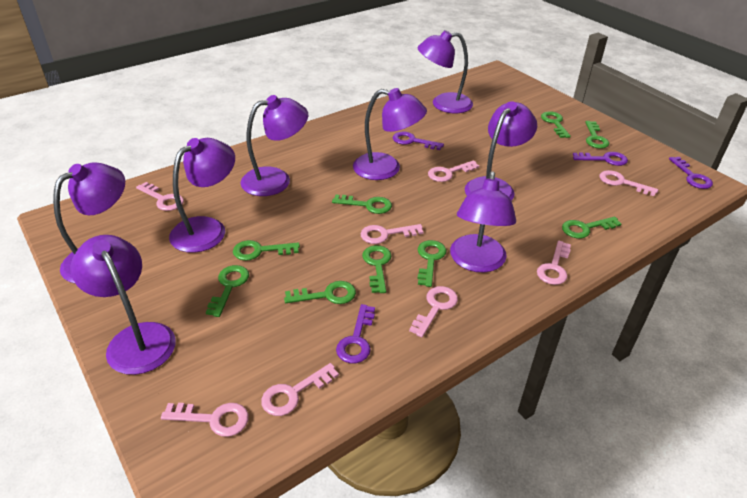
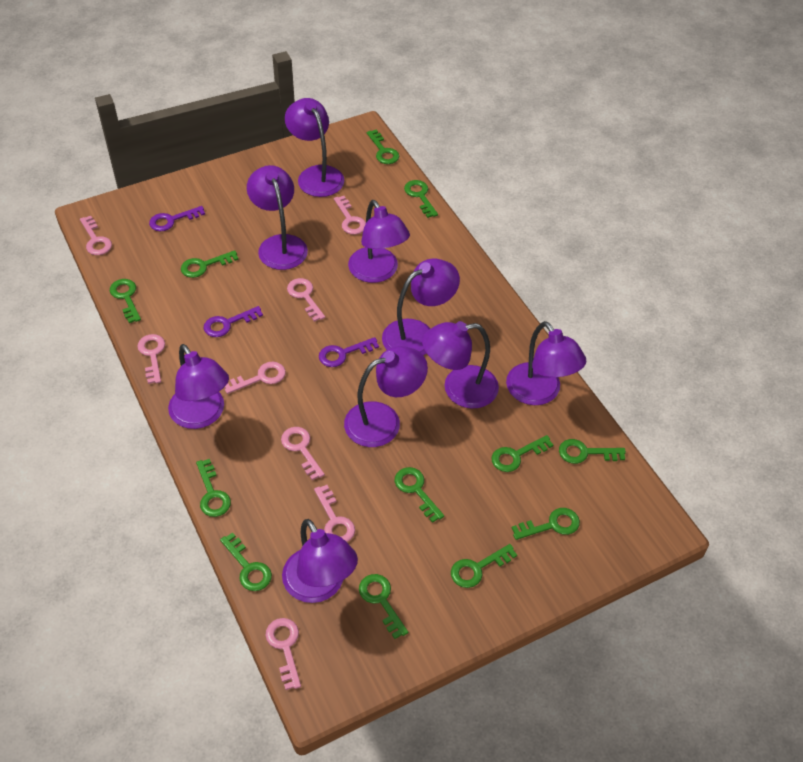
green key: 9 -> 12
purple key: 4 -> 3
purple lamp: 8 -> 9

